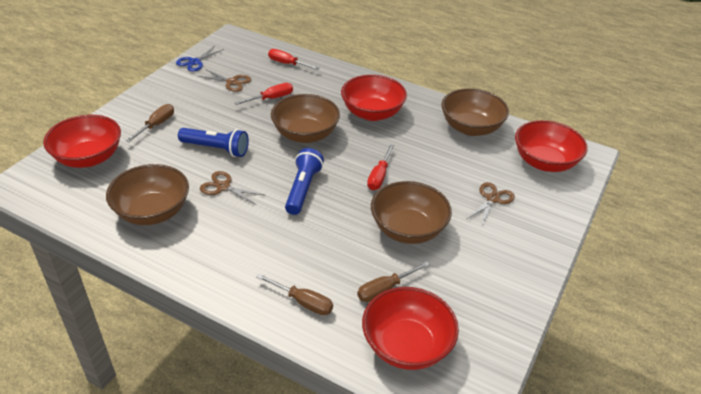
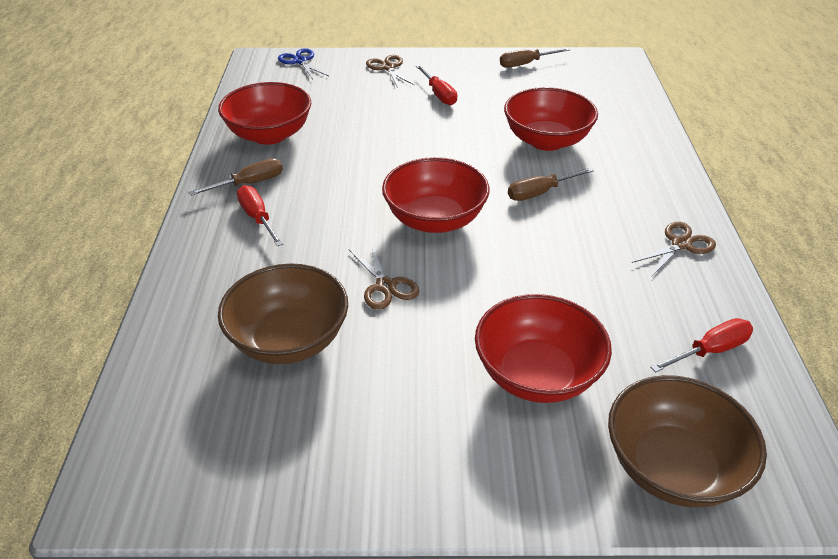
blue flashlight: 2 -> 0
brown bowl: 4 -> 2

